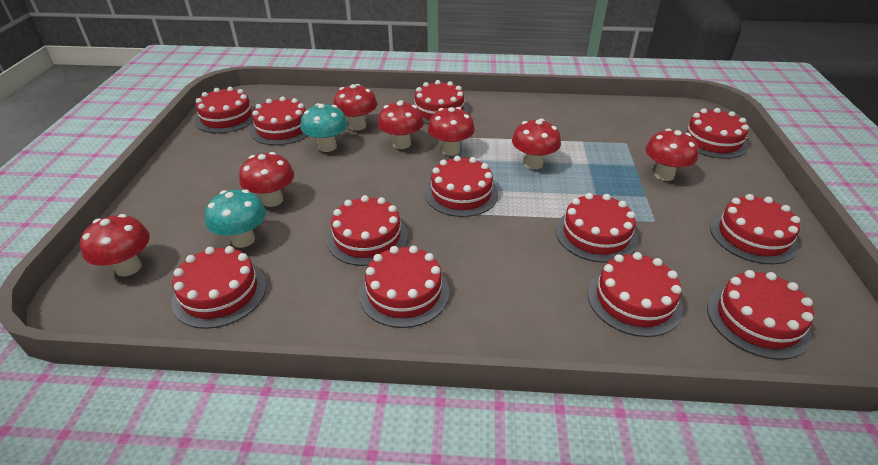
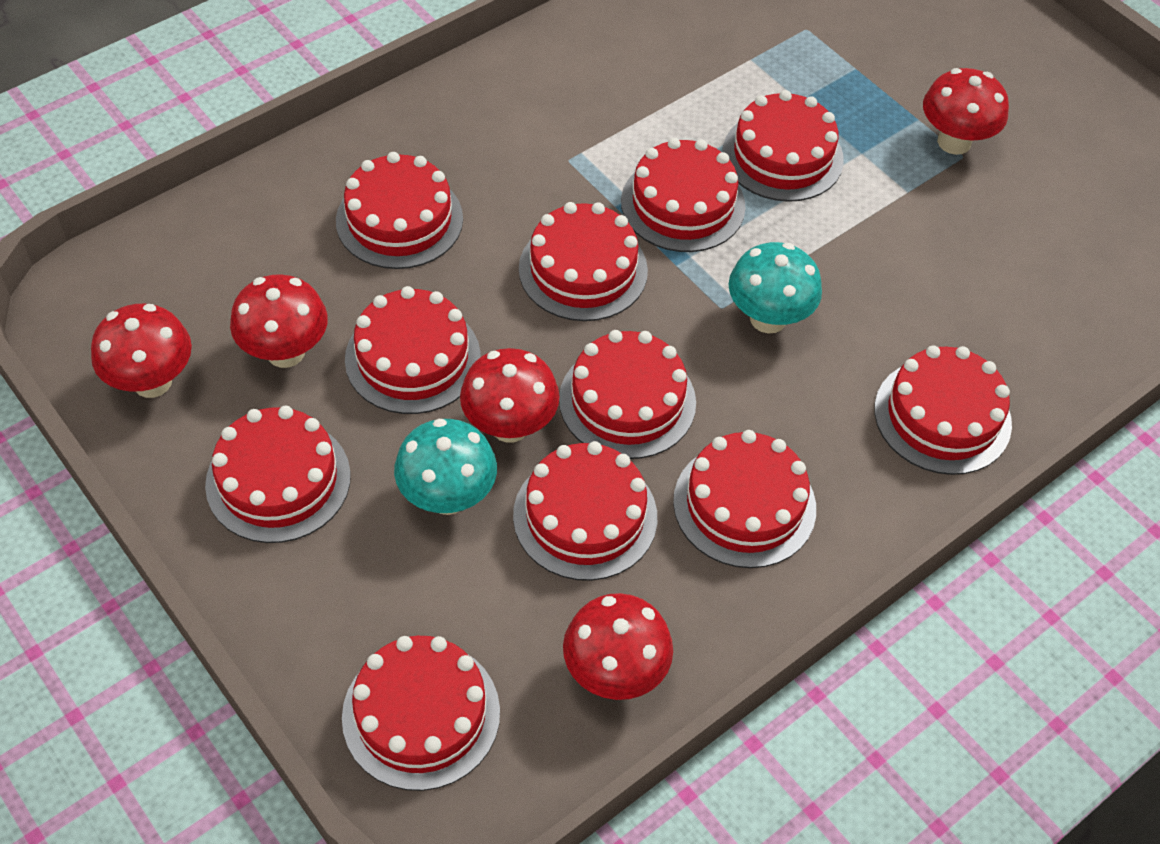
red cake: 12 -> 11
red mushroom: 7 -> 5

